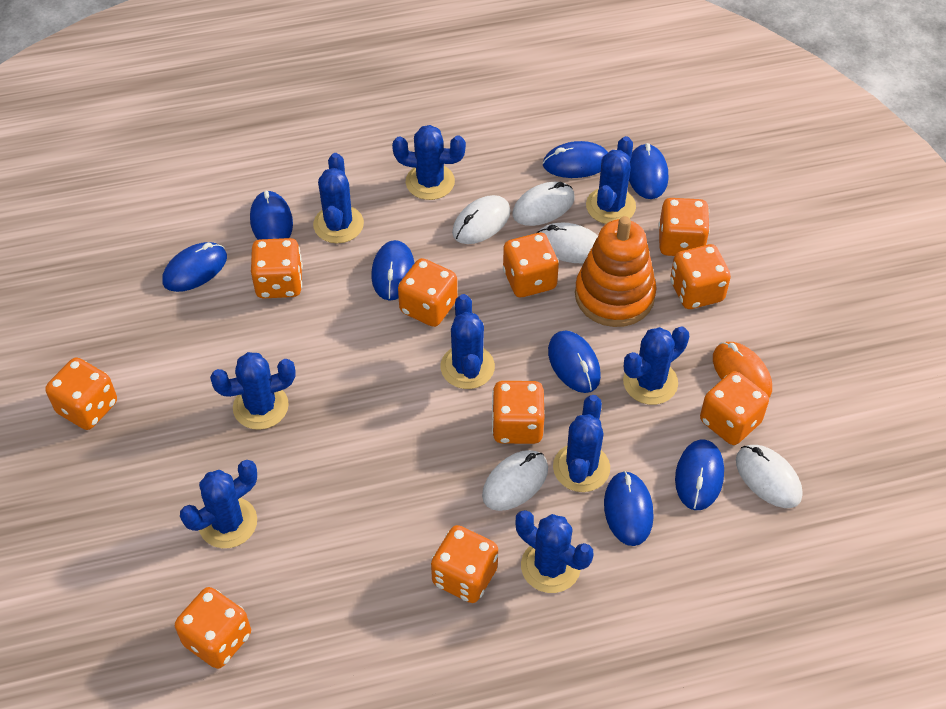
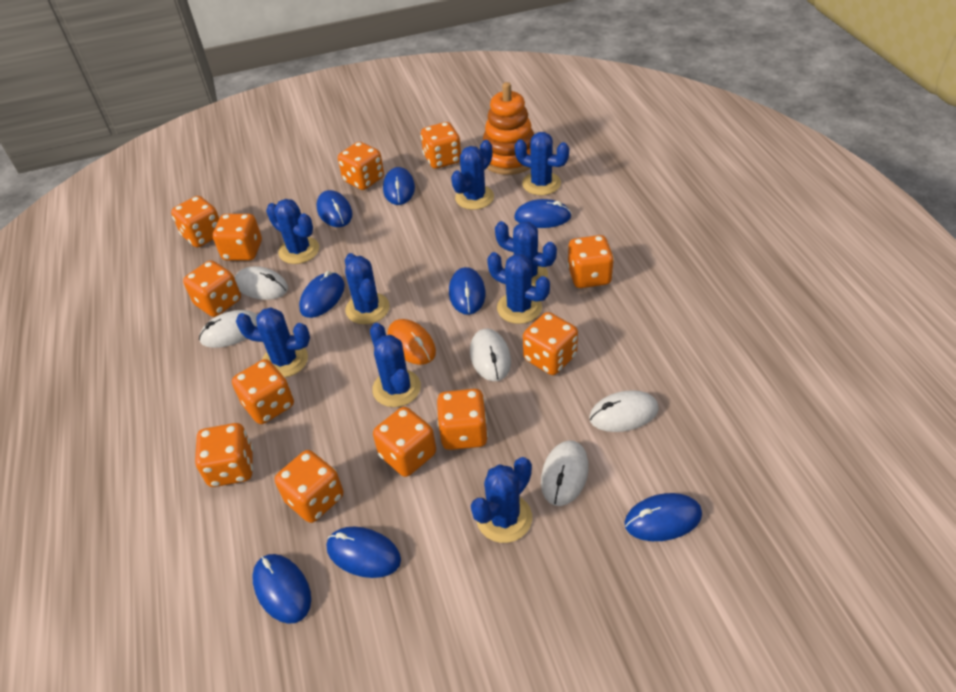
orange dice: 10 -> 12

